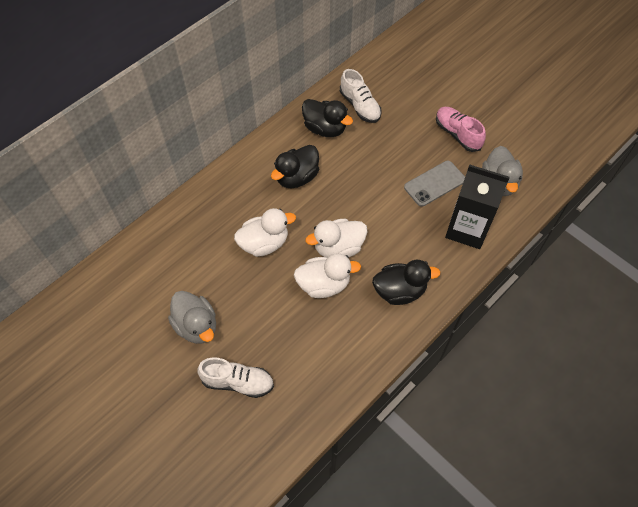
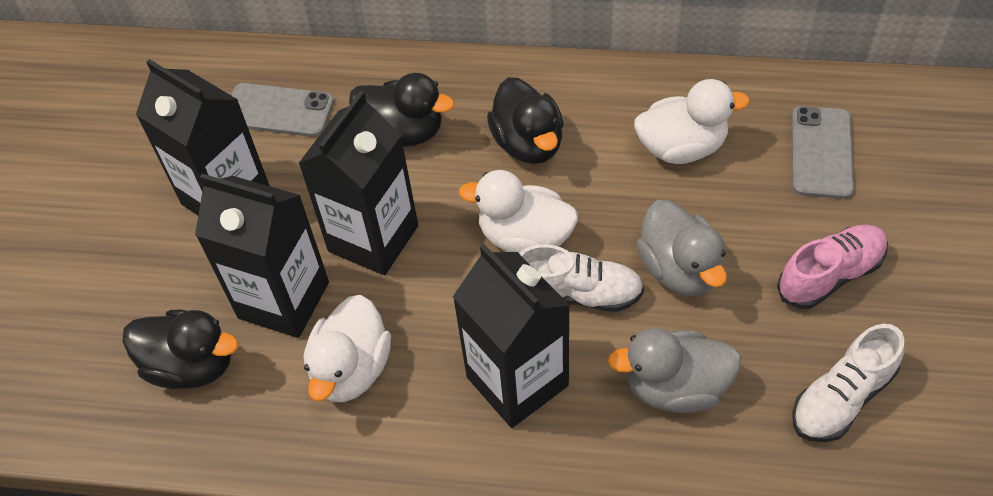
black carton: 1 -> 4
grey phone: 1 -> 2

